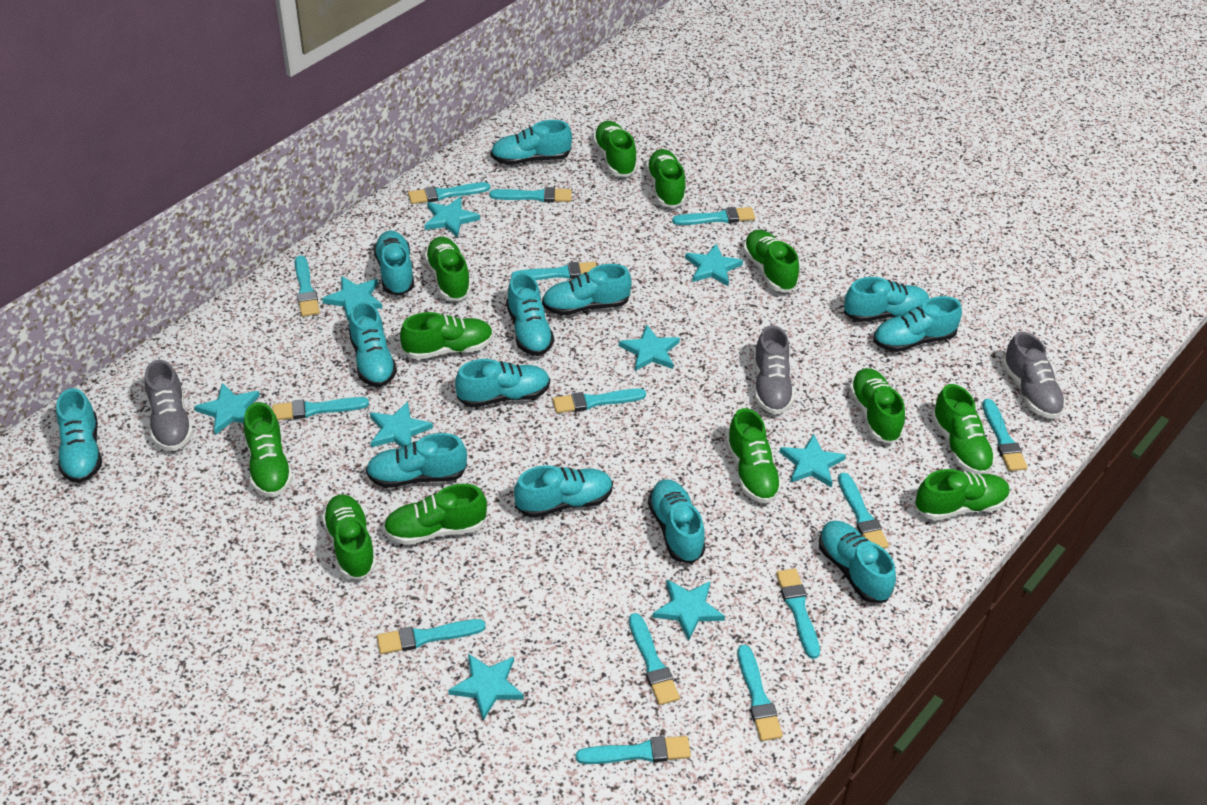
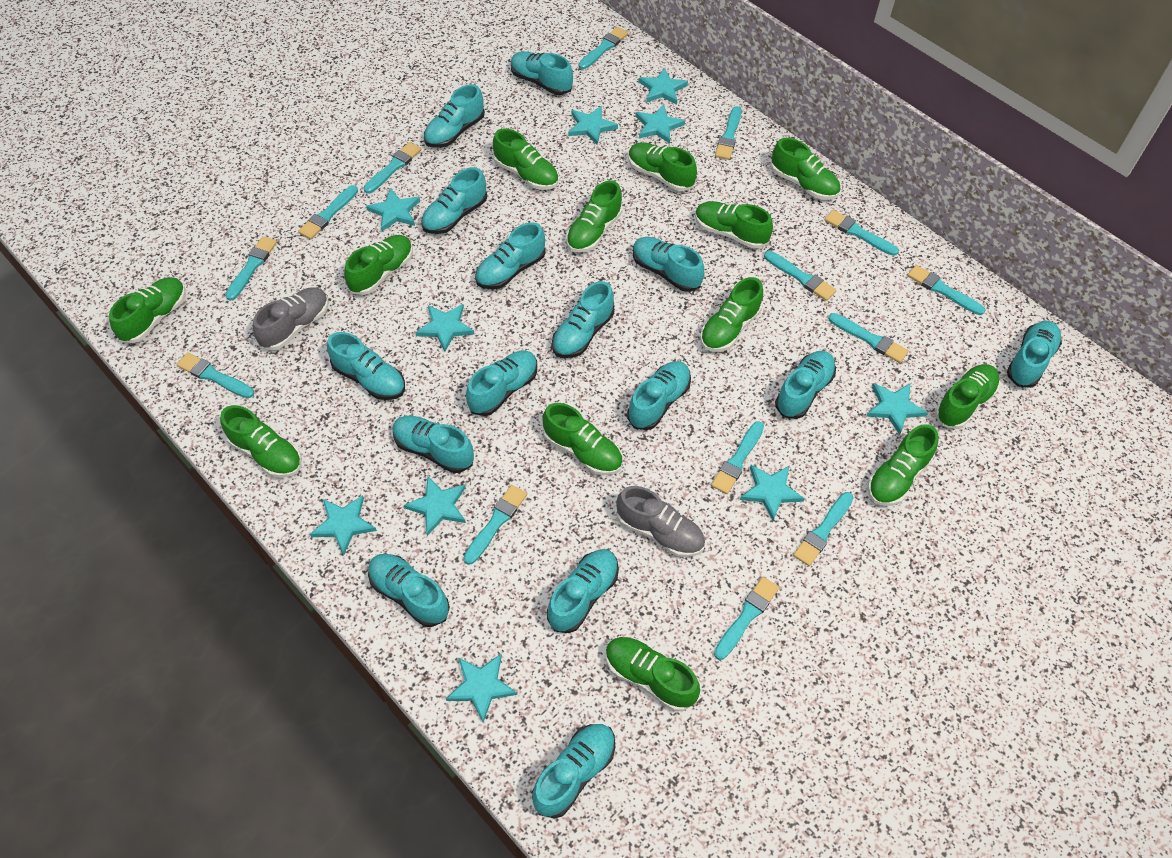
green shoe: 12 -> 13
grey shoe: 3 -> 2
turquoise shoe: 13 -> 15
turquoise star: 9 -> 10

